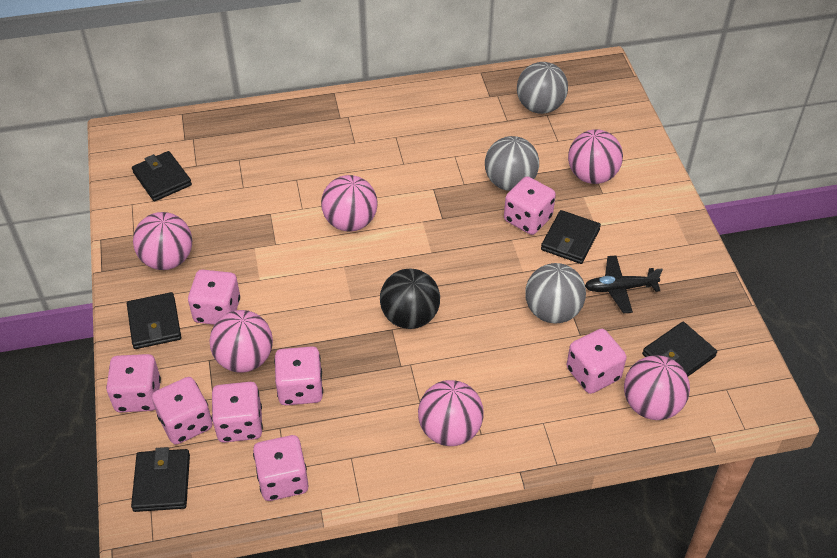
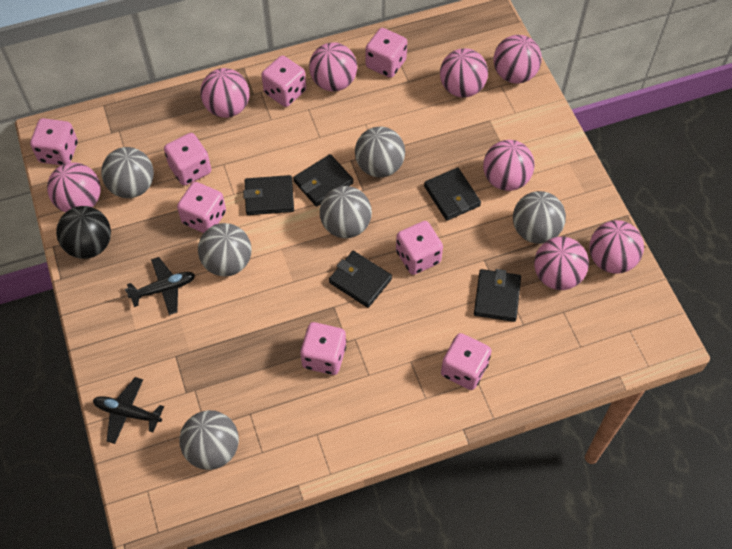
black plane: 1 -> 2
grey ball: 3 -> 6
pink ball: 6 -> 8

